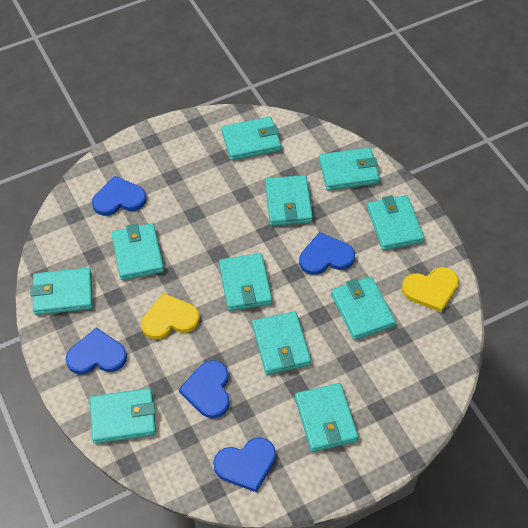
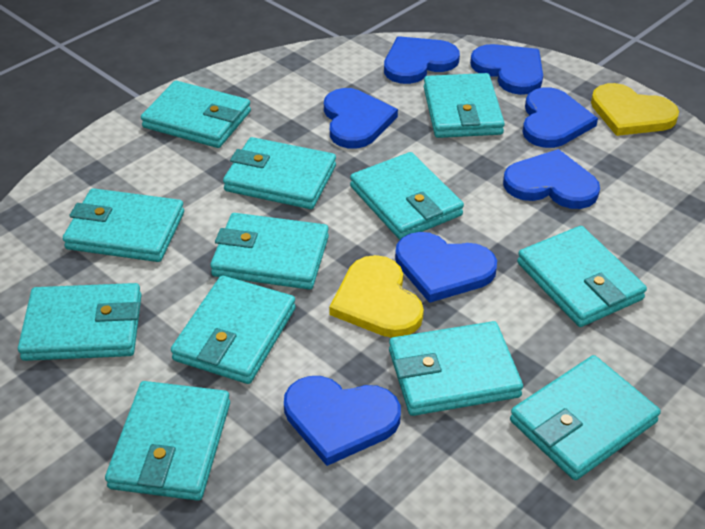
blue heart: 5 -> 7
turquoise wallet: 11 -> 12

